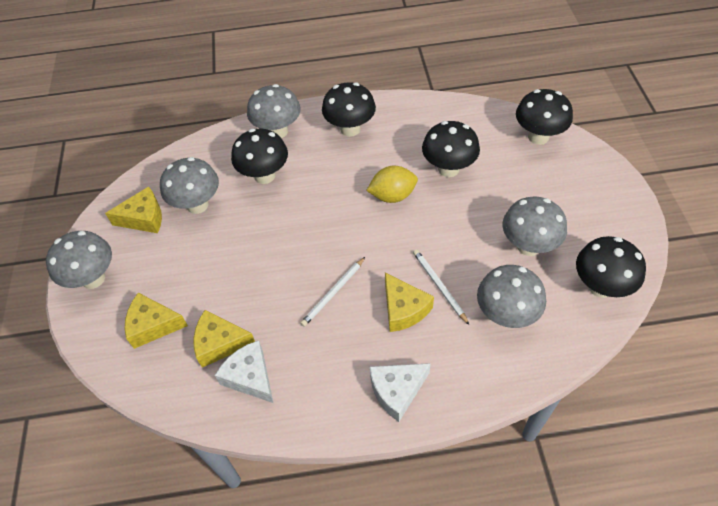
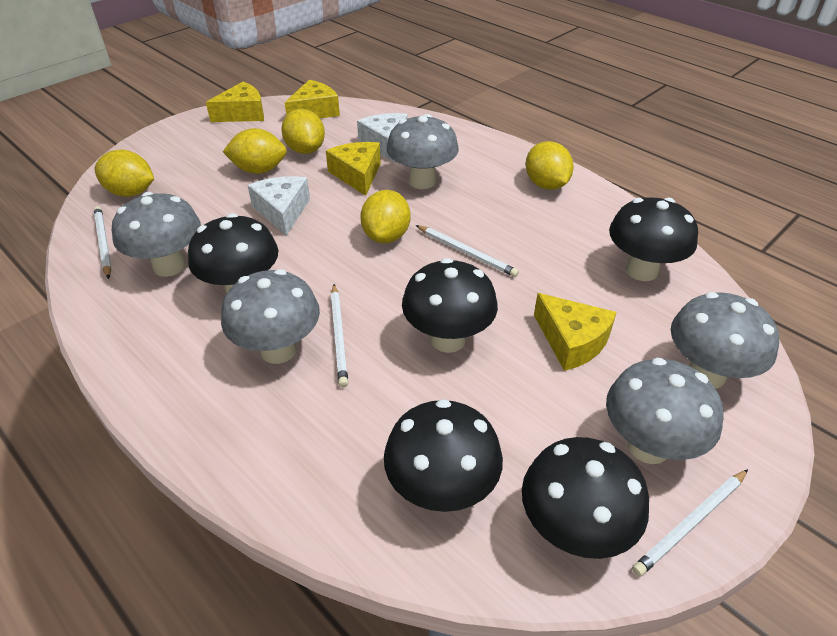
white pencil: 2 -> 4
yellow lemon: 1 -> 5

